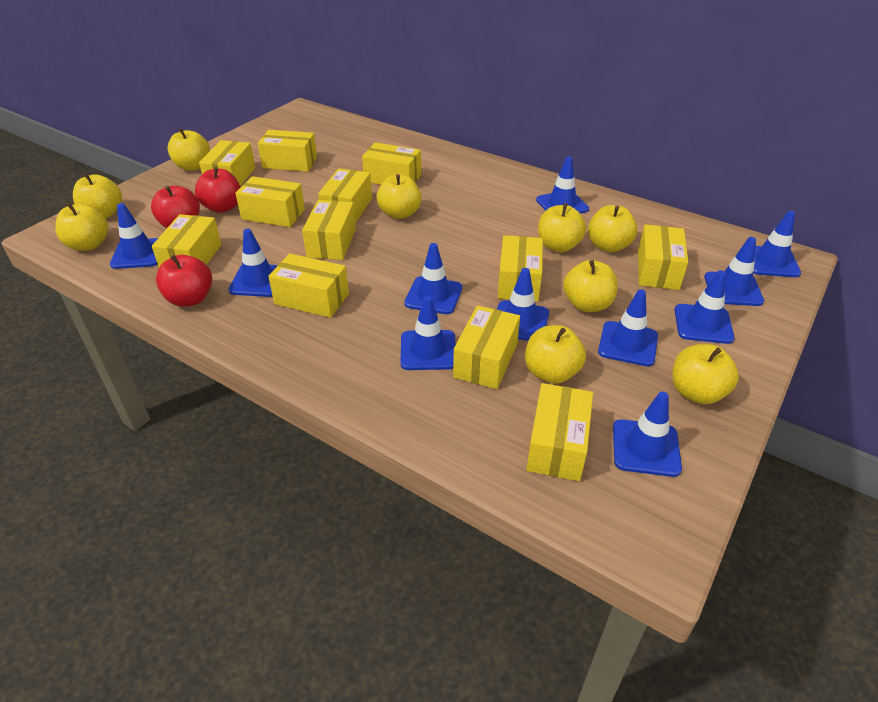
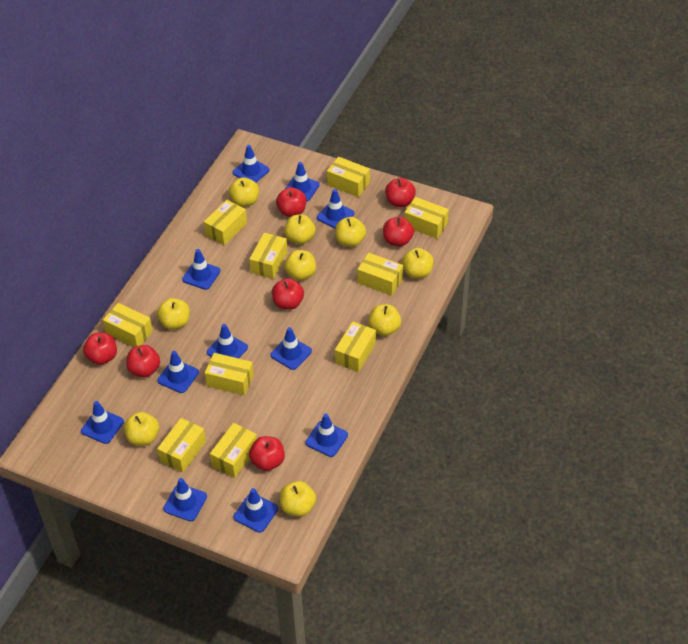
red apple: 3 -> 7
yellow box: 12 -> 10

